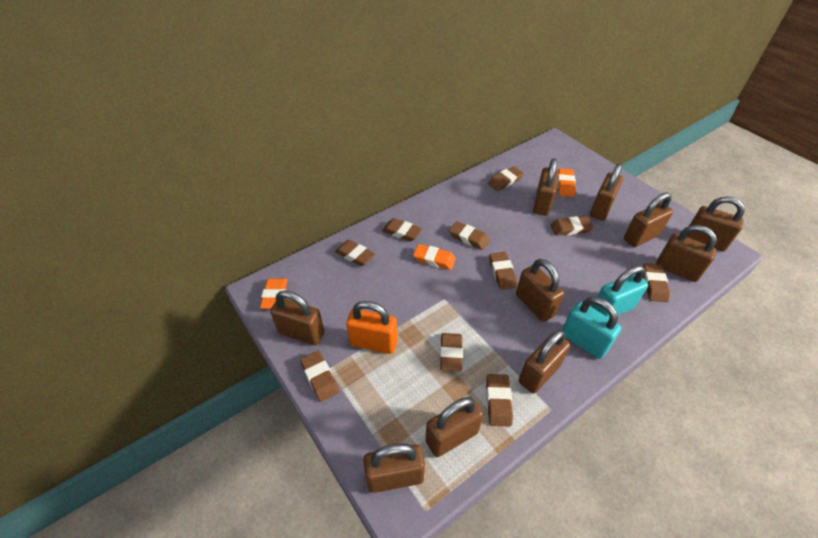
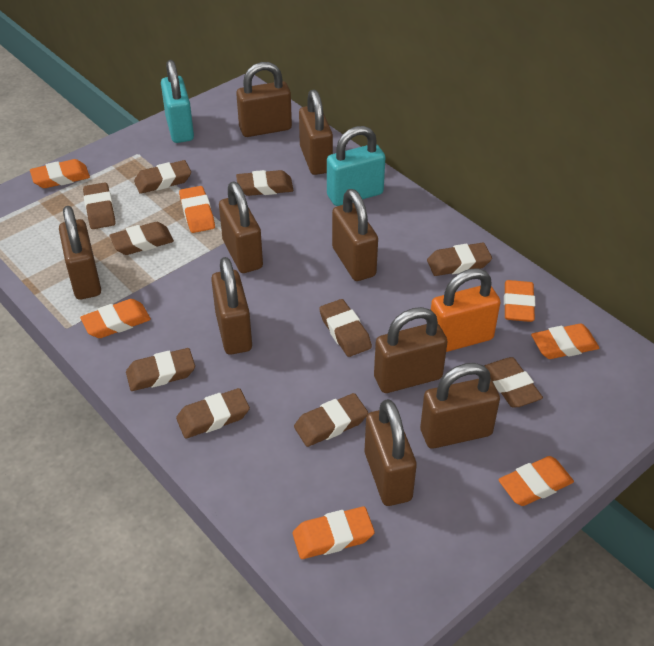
brown padlock: 10 -> 9
orange eraser: 3 -> 7

